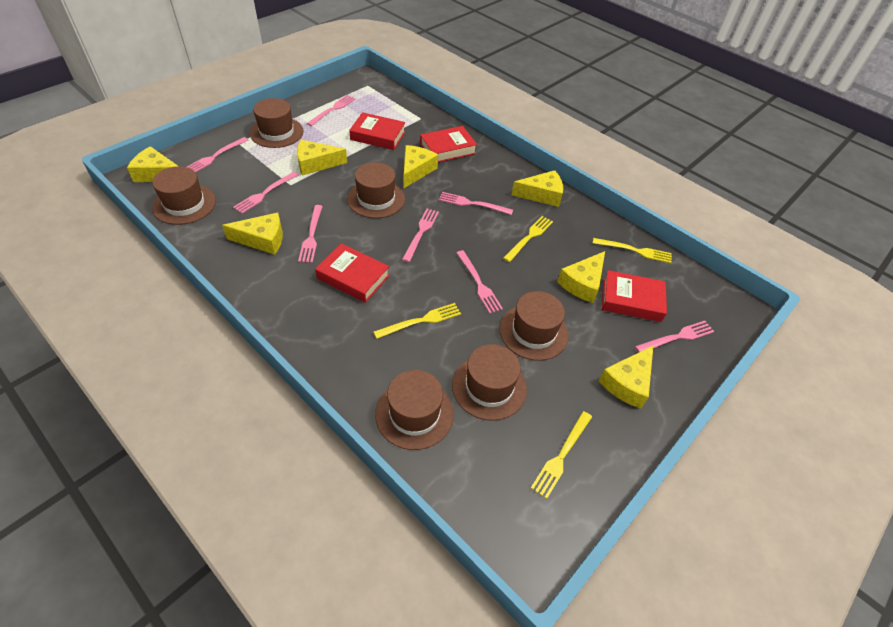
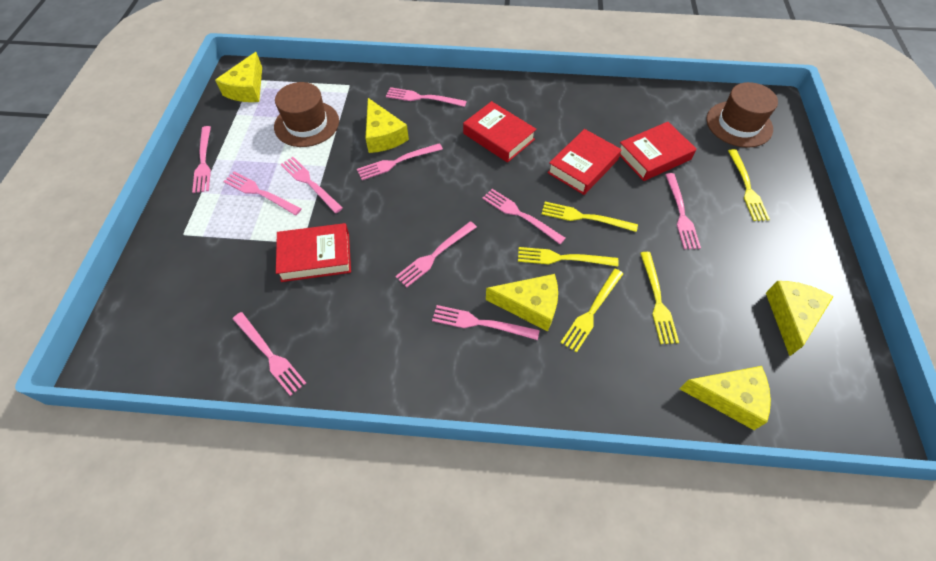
brown hat: 6 -> 2
pink fork: 8 -> 10
yellow cheese: 7 -> 5
yellow fork: 4 -> 5

